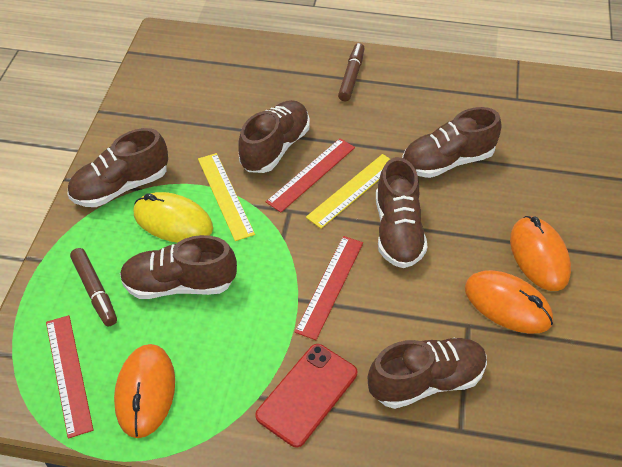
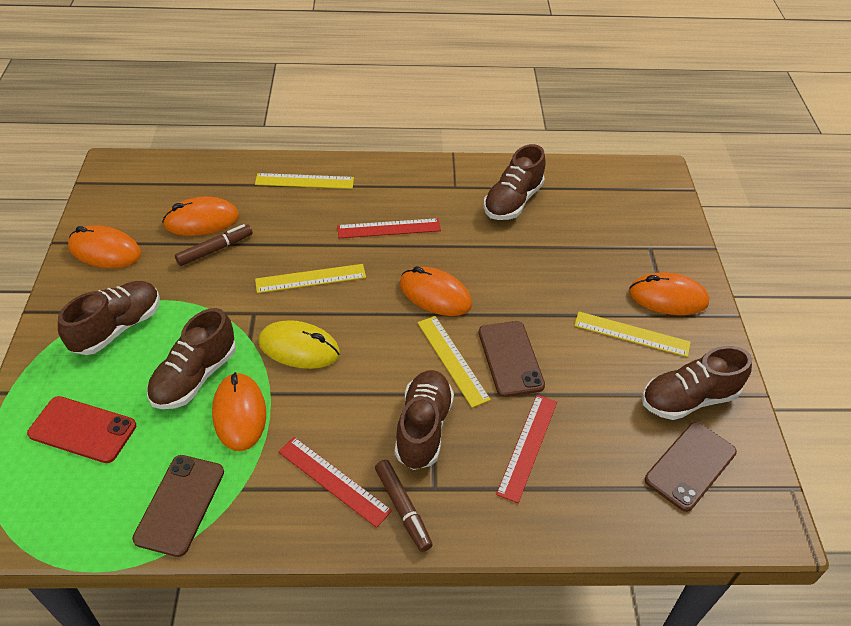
brown phone: 0 -> 3
brown shoe: 6 -> 5
orange mouse: 3 -> 5
yellow ruler: 2 -> 4

